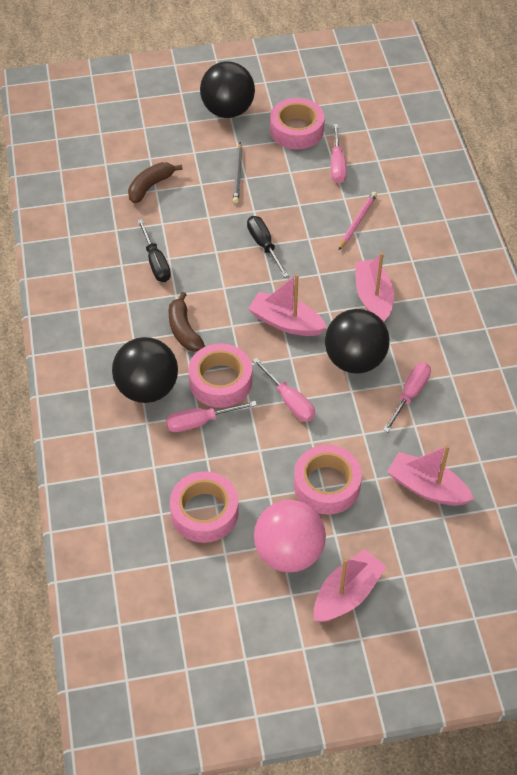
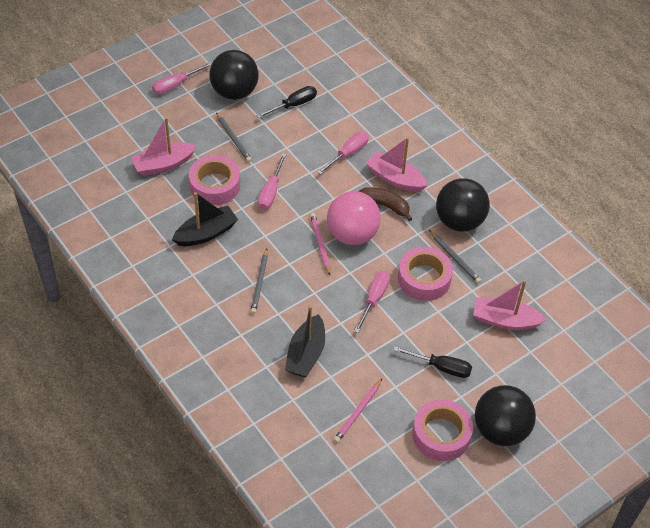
black boat: 0 -> 2
brown banana: 2 -> 1
grey pencil: 1 -> 3
pink boat: 4 -> 3
pink pencil: 1 -> 2
pink tape: 4 -> 3

